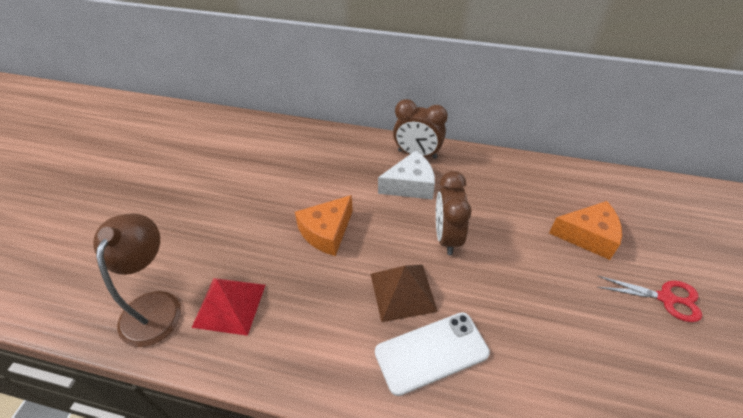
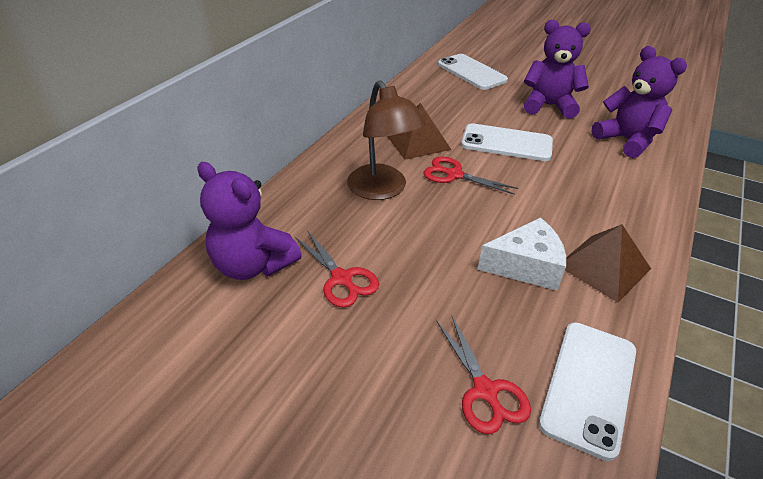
brown clock: 2 -> 0
brown pyramid: 1 -> 2
orange cheese: 2 -> 0
purple teddy bear: 0 -> 3
red pyramid: 1 -> 0
red scissors: 1 -> 3
white phone: 1 -> 3

